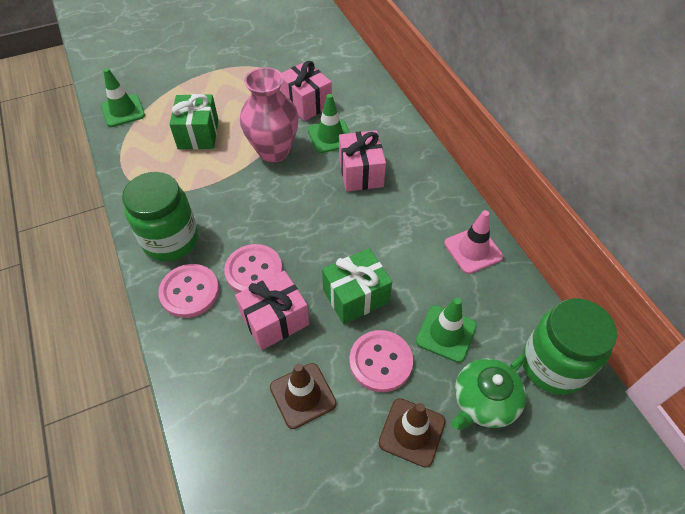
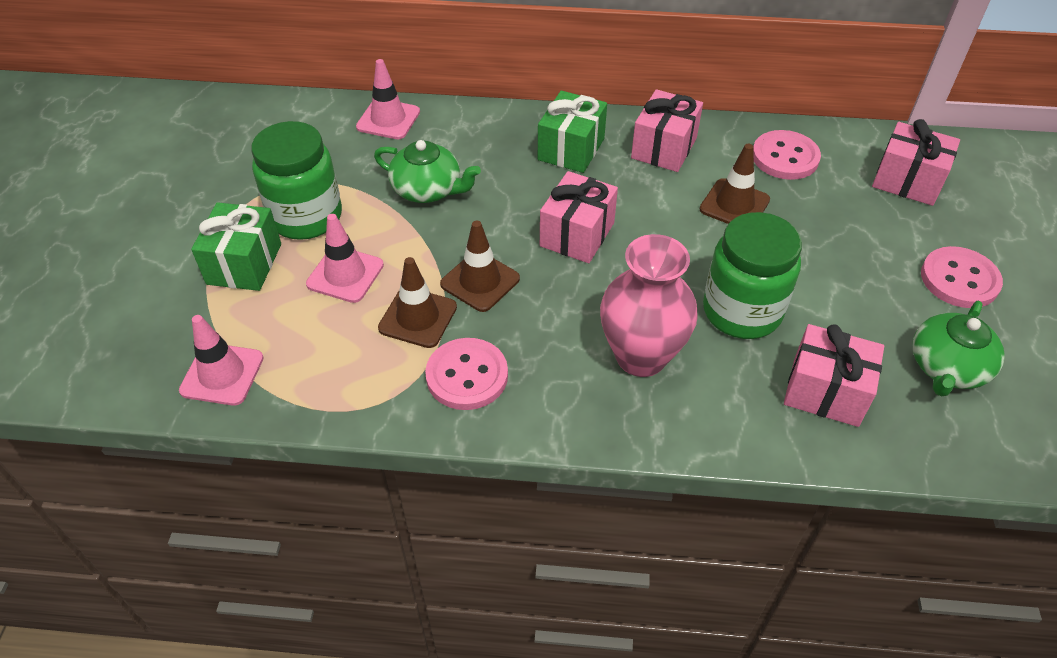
brown traffic cone: 2 -> 3
green teapot: 1 -> 2
green traffic cone: 3 -> 0
pink gift: 3 -> 4
pink traffic cone: 1 -> 3

